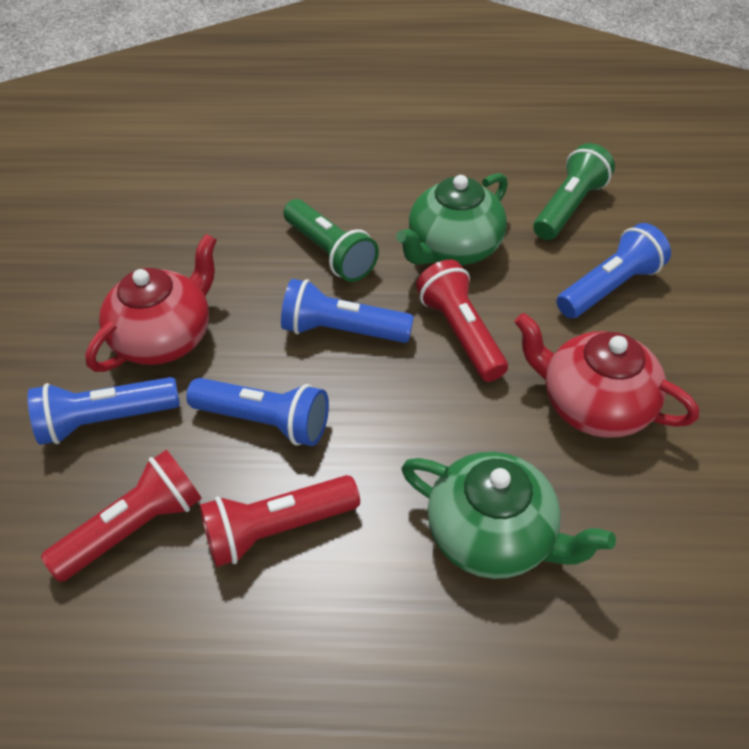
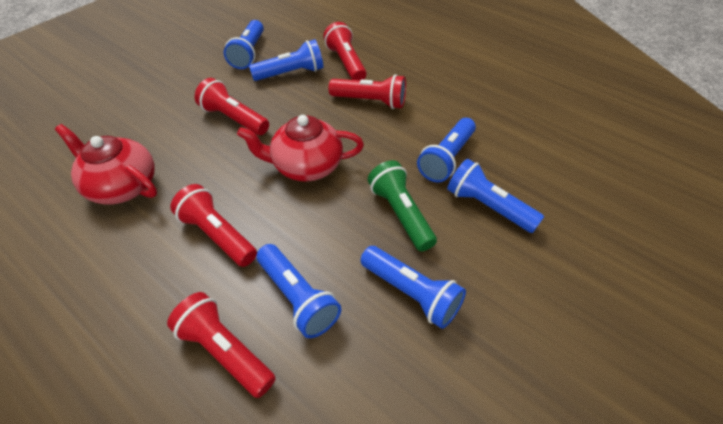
blue flashlight: 4 -> 6
green flashlight: 2 -> 1
green teapot: 2 -> 0
red flashlight: 3 -> 5

